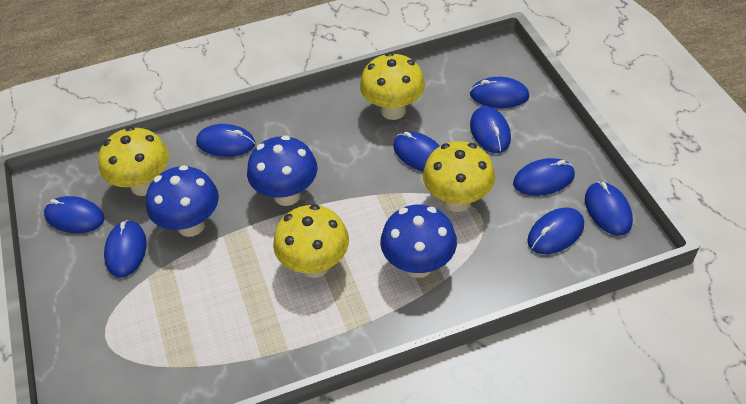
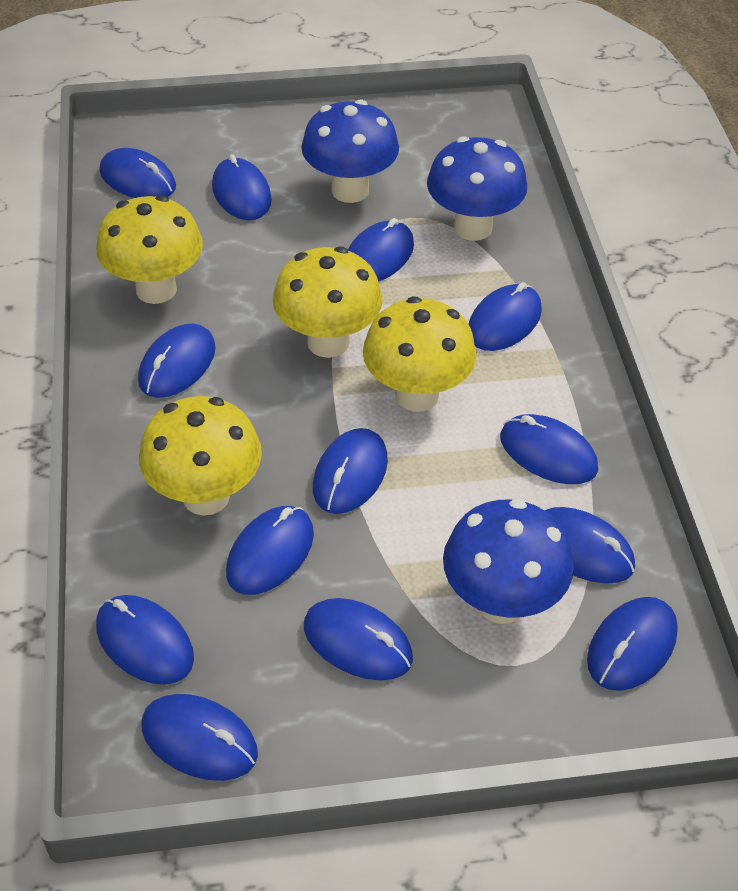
blue mouse: 9 -> 13

